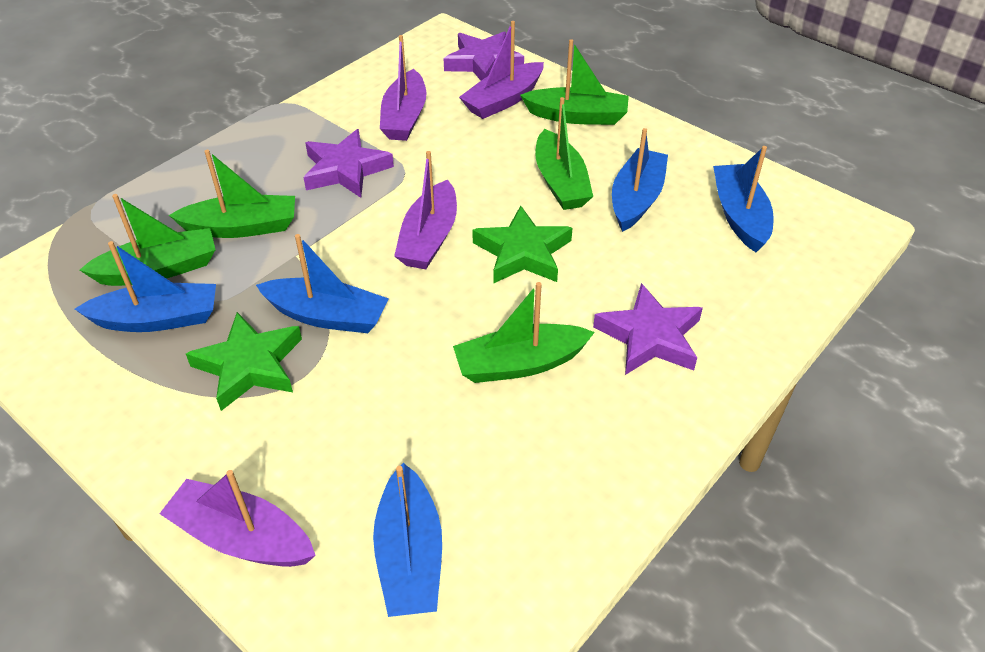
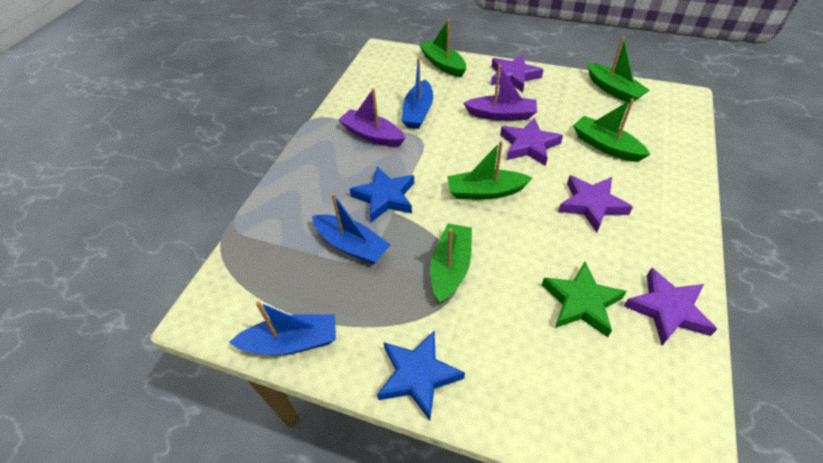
blue boat: 5 -> 3
blue star: 0 -> 2
green star: 2 -> 1
purple boat: 4 -> 2
purple star: 3 -> 4

